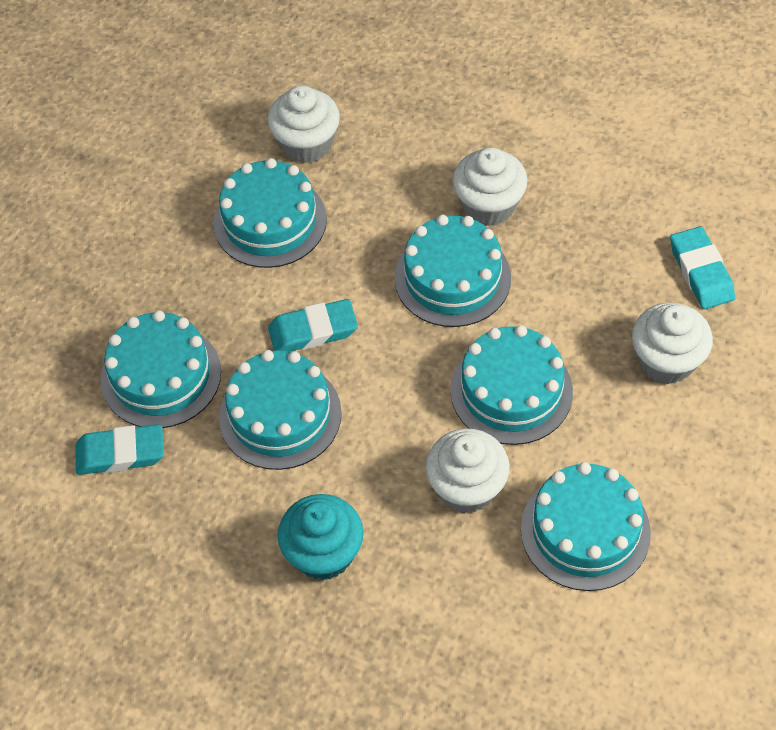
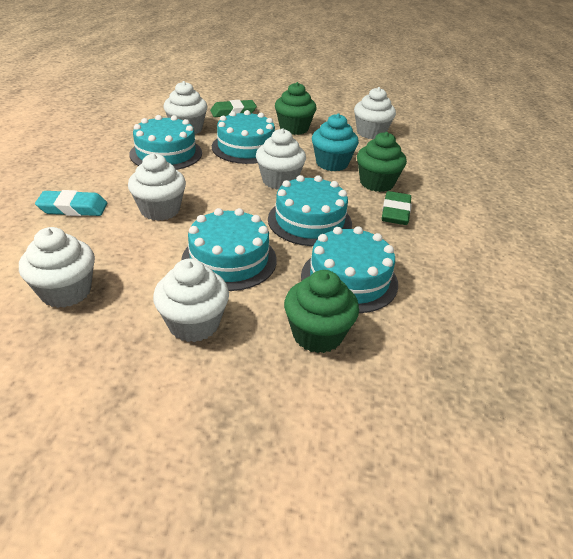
green cupcake: 0 -> 3
green eraser: 0 -> 2
turquoise cake: 6 -> 5
turquoise eraser: 3 -> 1
white cupcake: 4 -> 6

